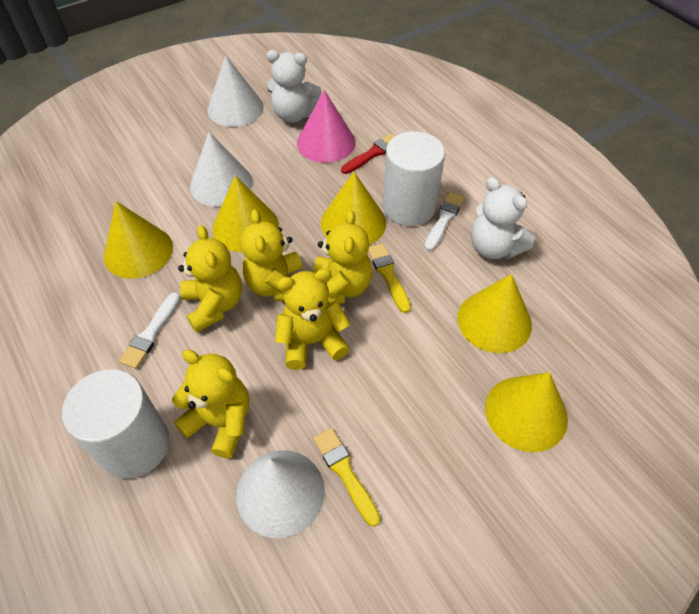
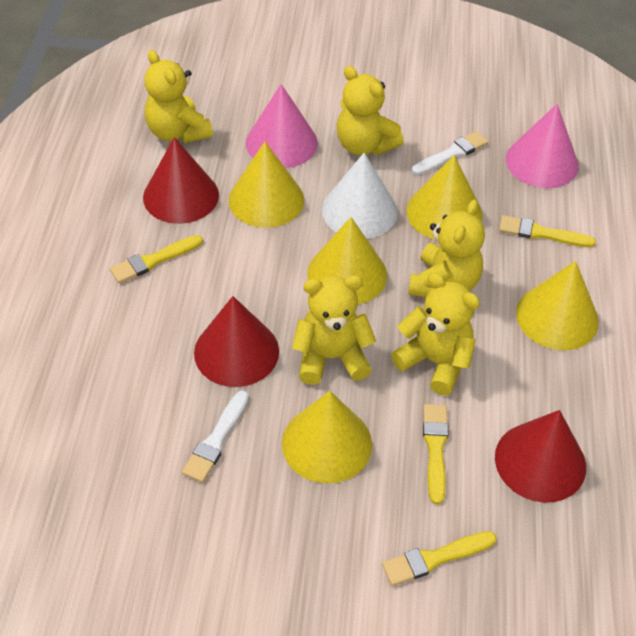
pink cone: 1 -> 2
red brush: 1 -> 0
red cone: 0 -> 3
white cone: 3 -> 1
white cylinder: 2 -> 0
white teddy bear: 2 -> 0
yellow brush: 2 -> 4

